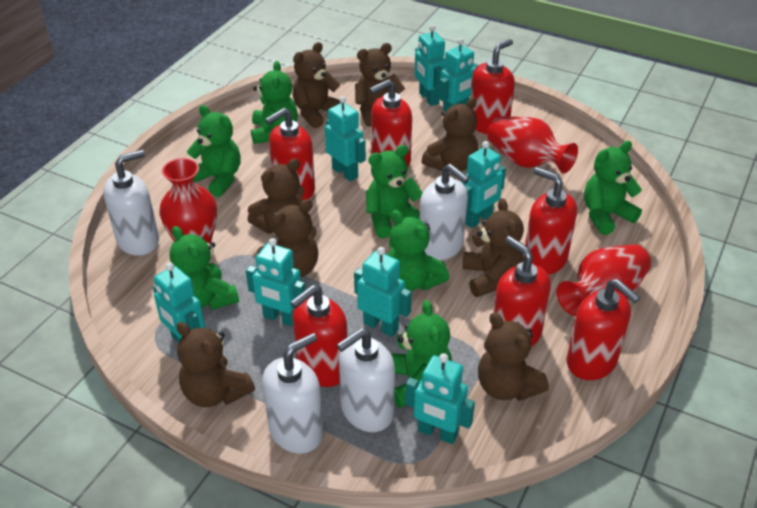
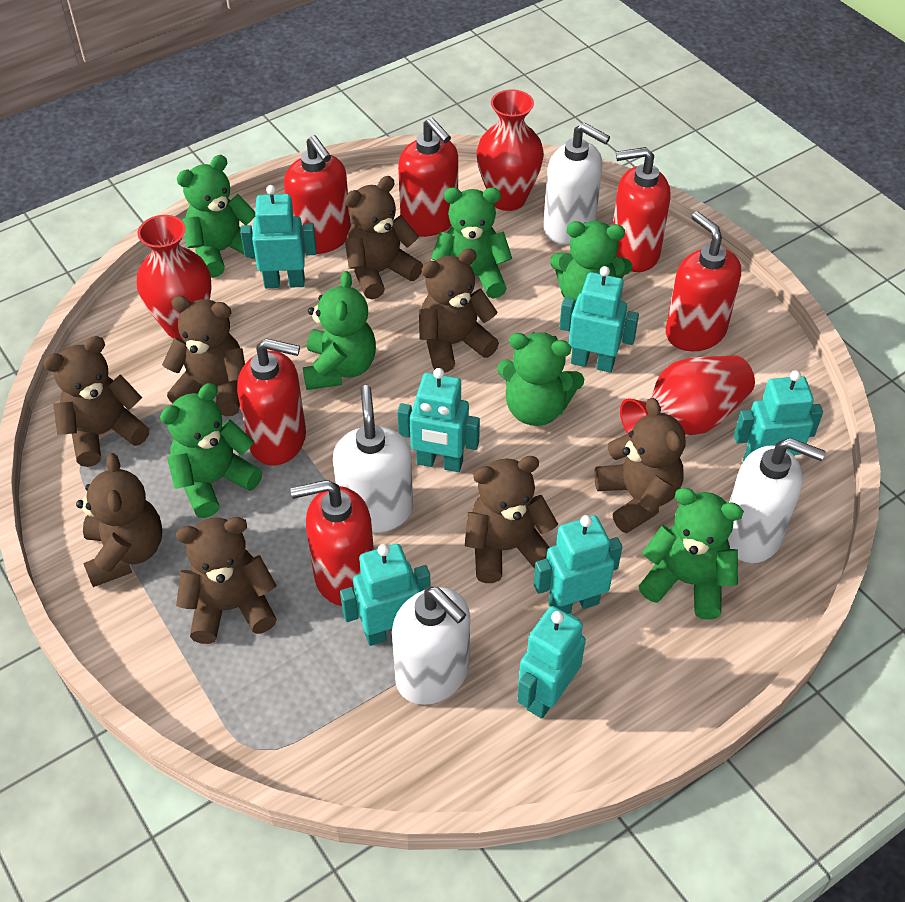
red soap dispenser: 7 -> 6
turquoise robot: 8 -> 7

